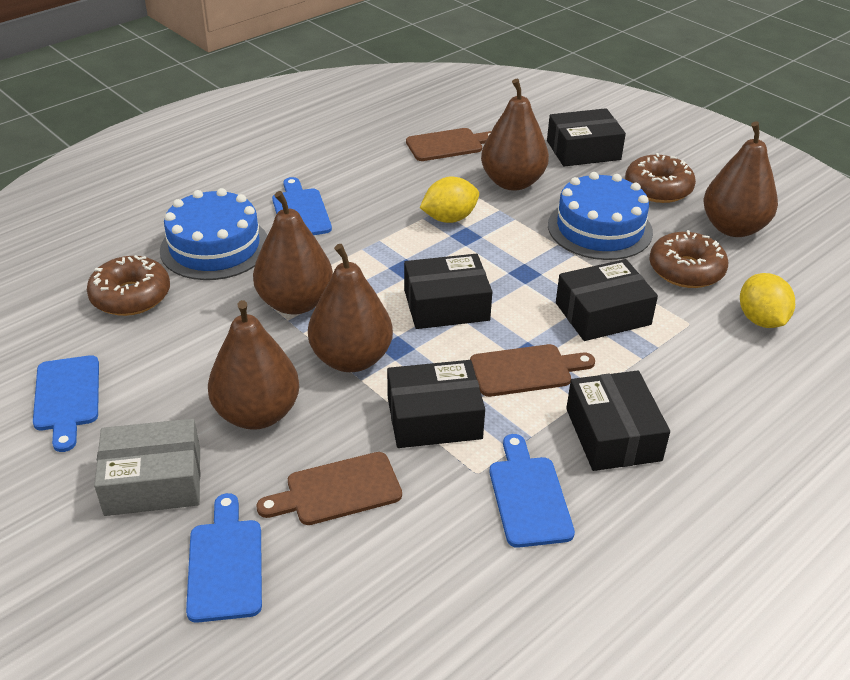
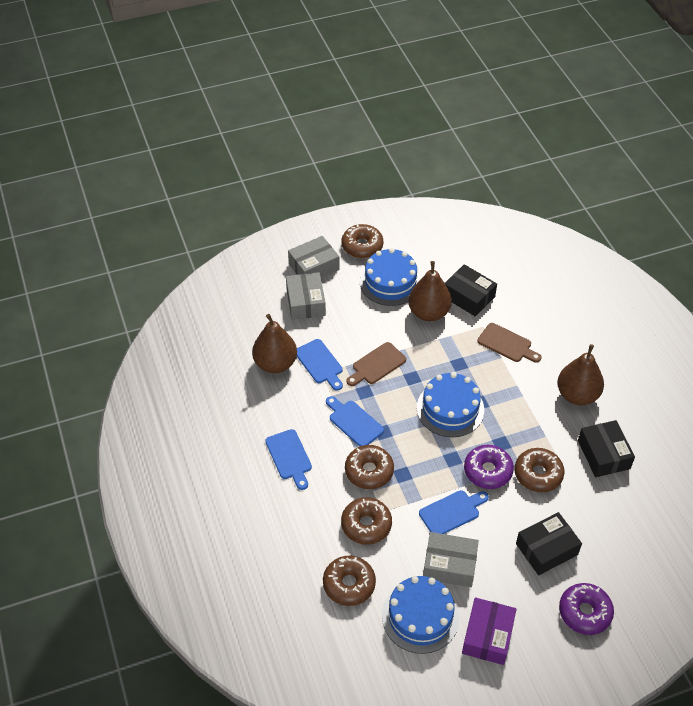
black box: 5 -> 3
blue cake: 2 -> 3
brown cutting board: 3 -> 2
brown donut: 3 -> 5
brown pear: 5 -> 3
grey box: 1 -> 3
purple box: 0 -> 1
purple donut: 0 -> 2
yellow lemon: 2 -> 0

